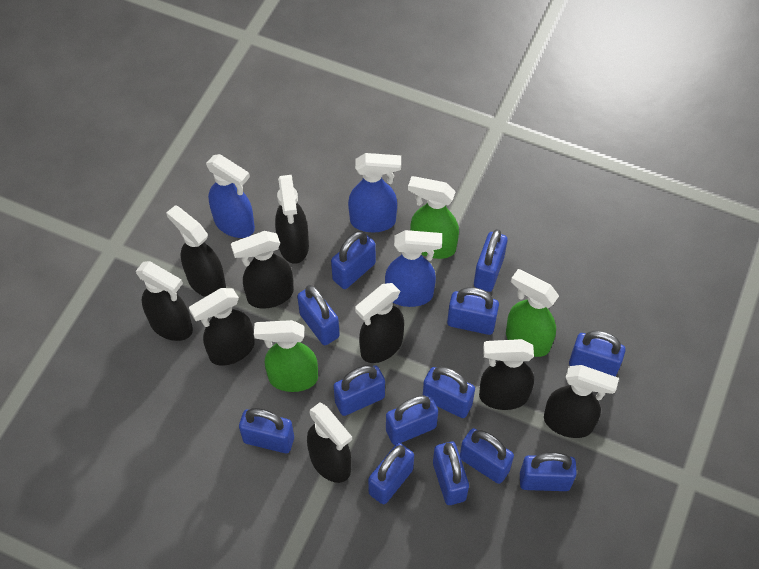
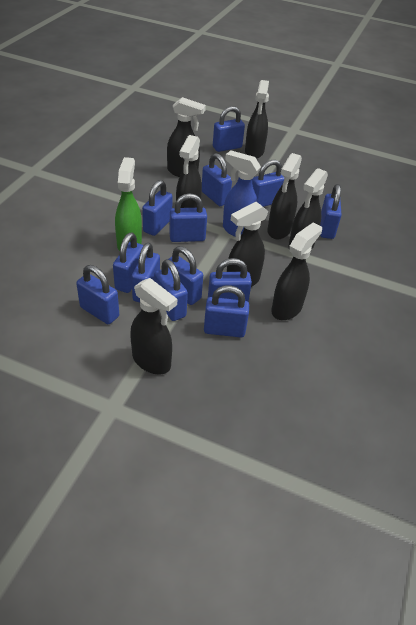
black spray bottle: 9 -> 8
blue spray bottle: 3 -> 1
green spray bottle: 3 -> 1

